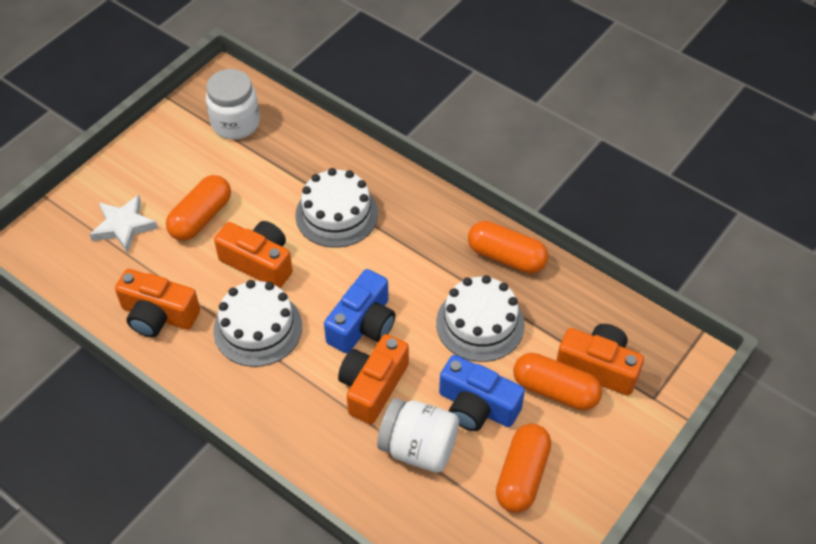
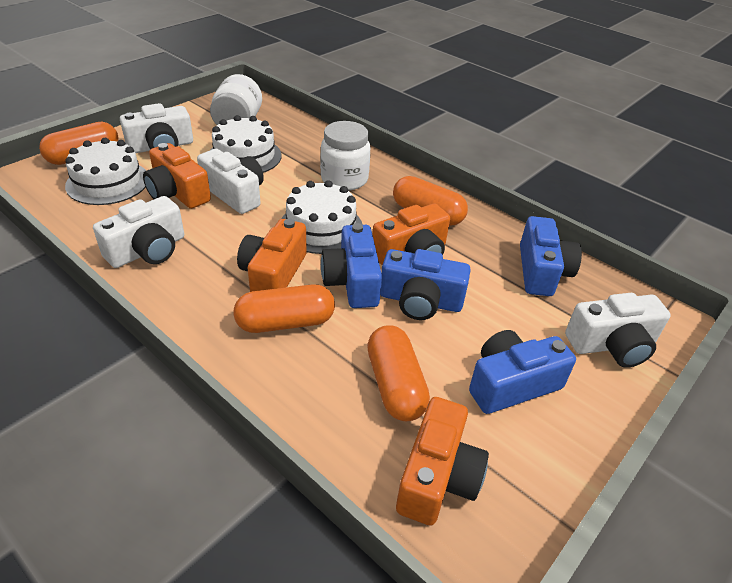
blue camera: 2 -> 4
white camera: 0 -> 4
white star: 1 -> 0

